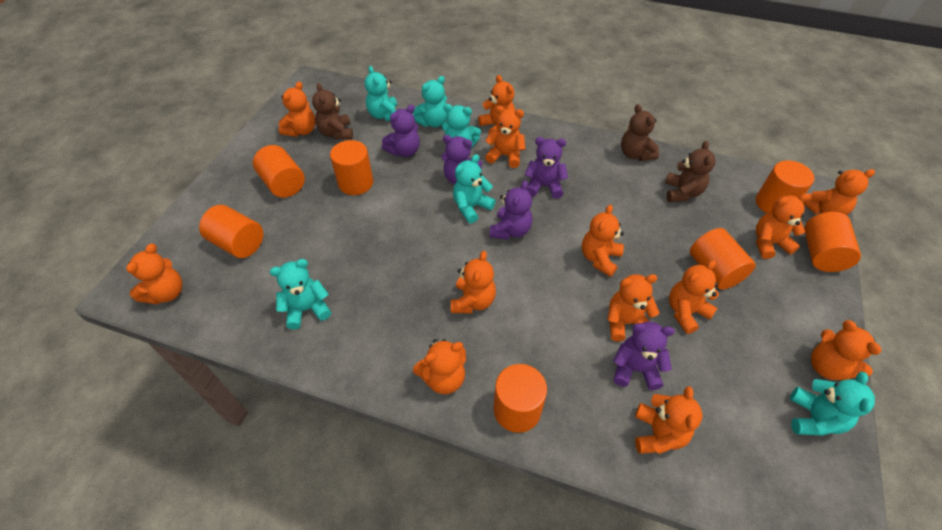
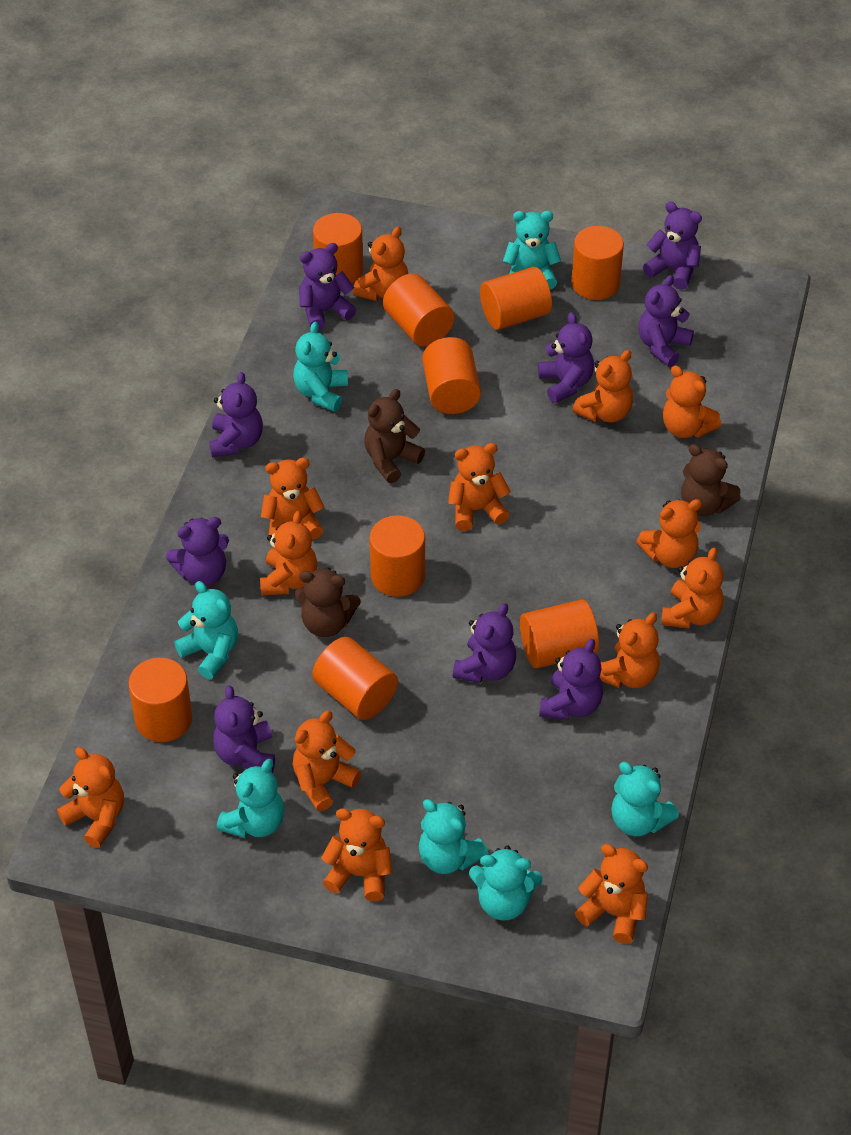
orange cylinder: 7 -> 9
purple teddy bear: 5 -> 9
turquoise teddy bear: 6 -> 7

